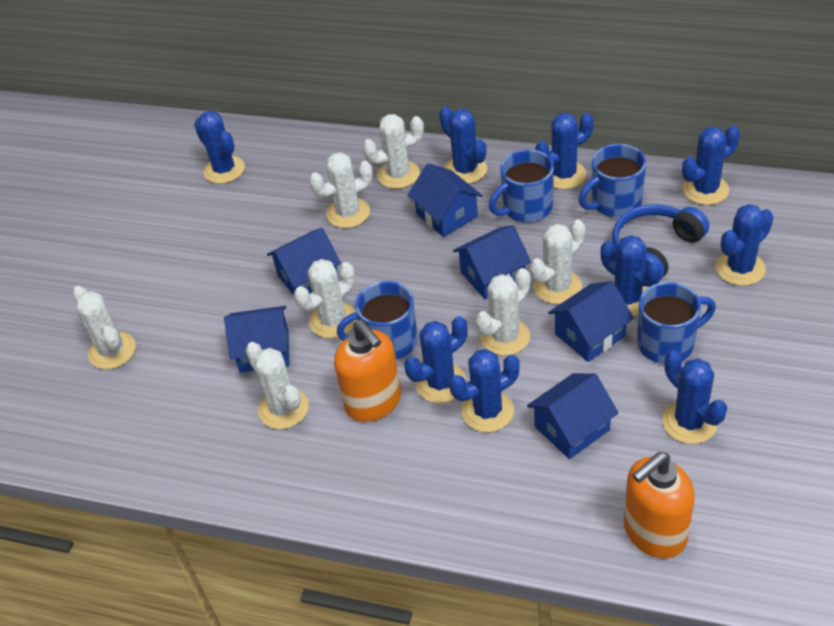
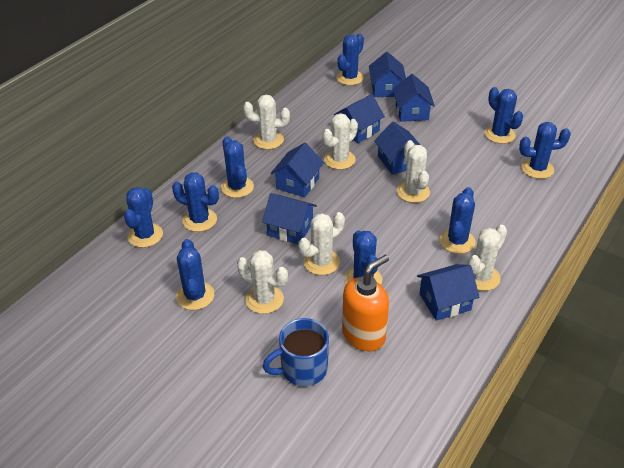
blue headphones: 1 -> 0
blue house: 6 -> 7
blue mug: 4 -> 1
orange soap dispenser: 2 -> 1
white cactus: 7 -> 6

